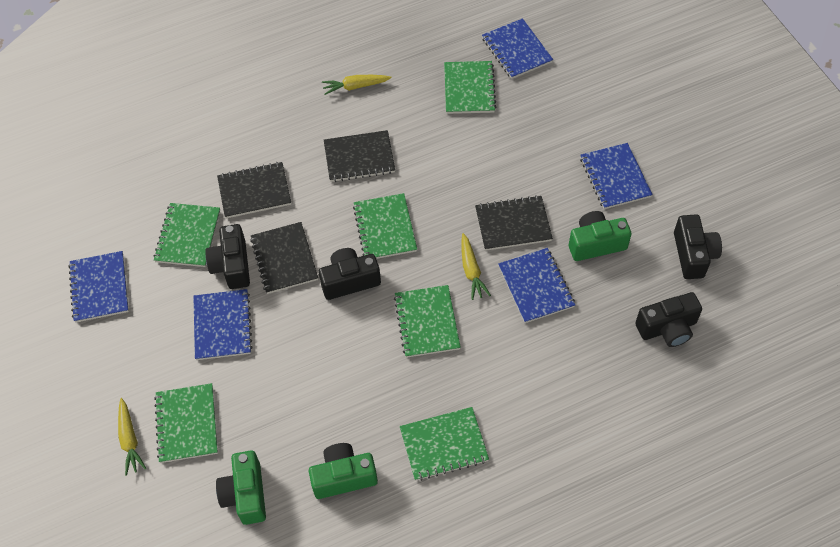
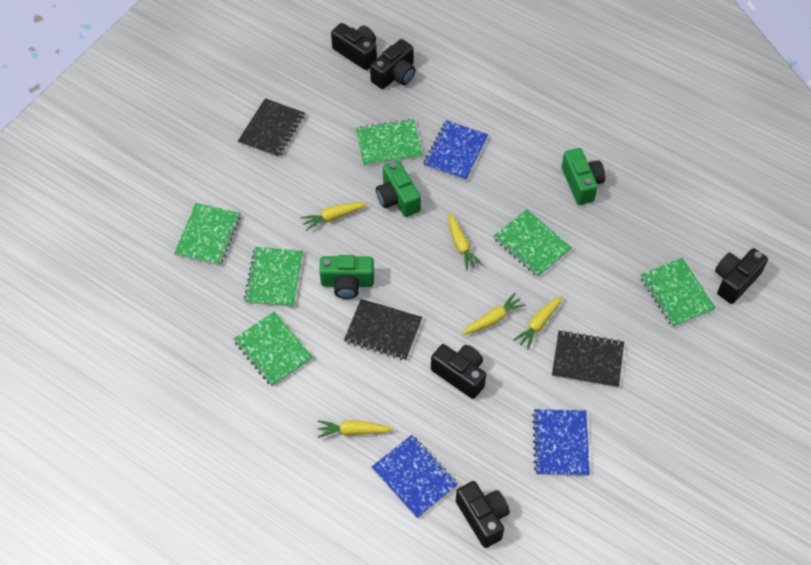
black camera: 4 -> 5
black notebook: 4 -> 3
blue notebook: 5 -> 3
yellow carrot: 3 -> 5

